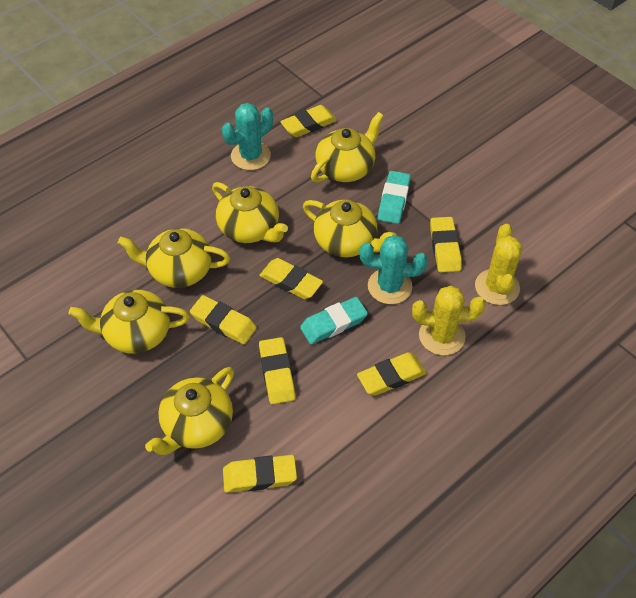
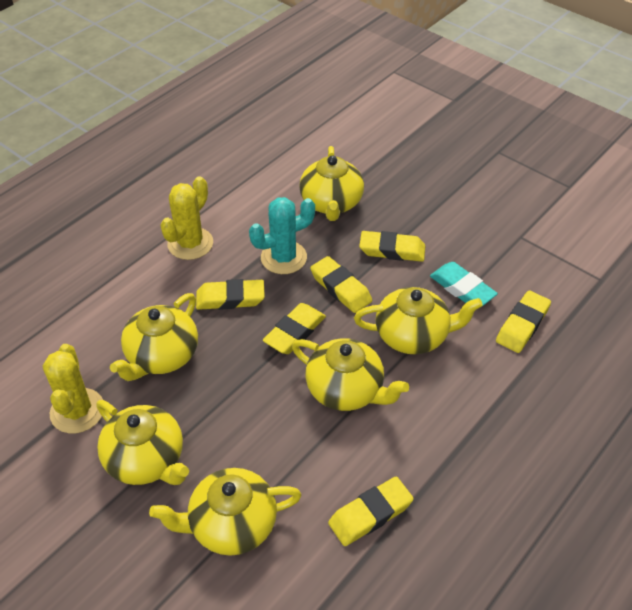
turquoise cactus: 2 -> 1
turquoise eraser: 2 -> 1
yellow eraser: 7 -> 6

